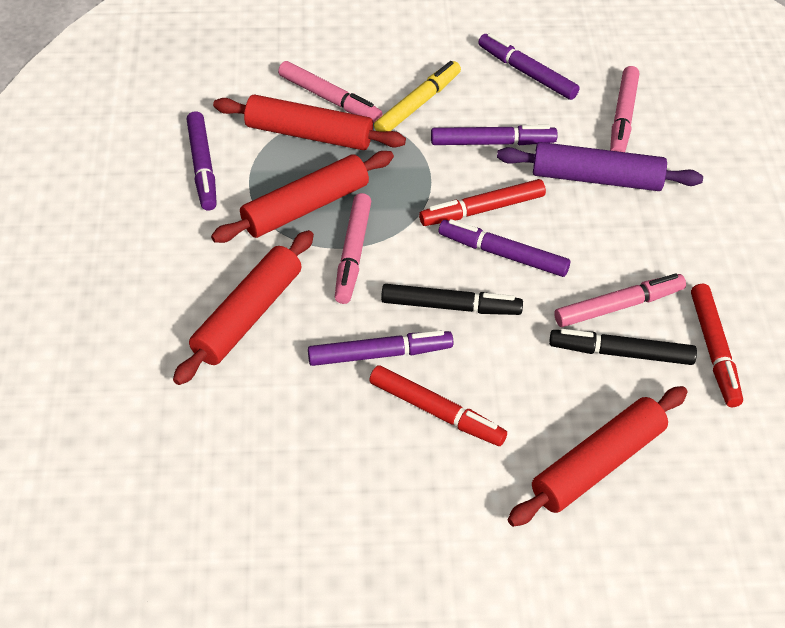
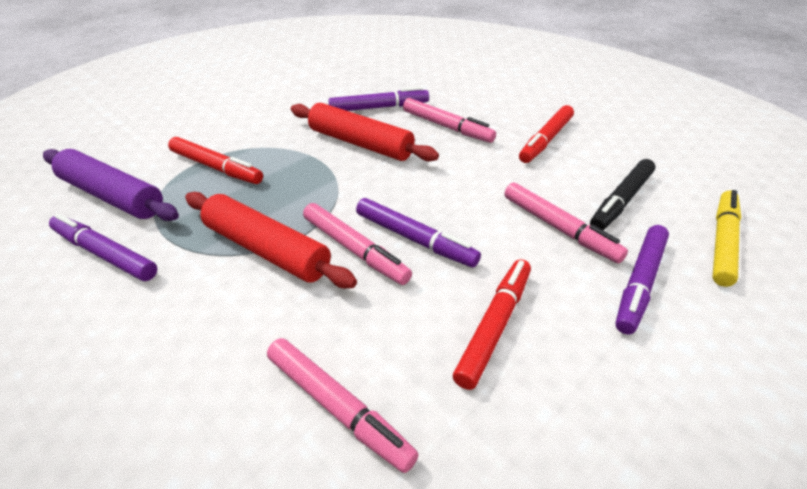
black marker: 2 -> 1
purple marker: 5 -> 4
red rolling pin: 4 -> 2

